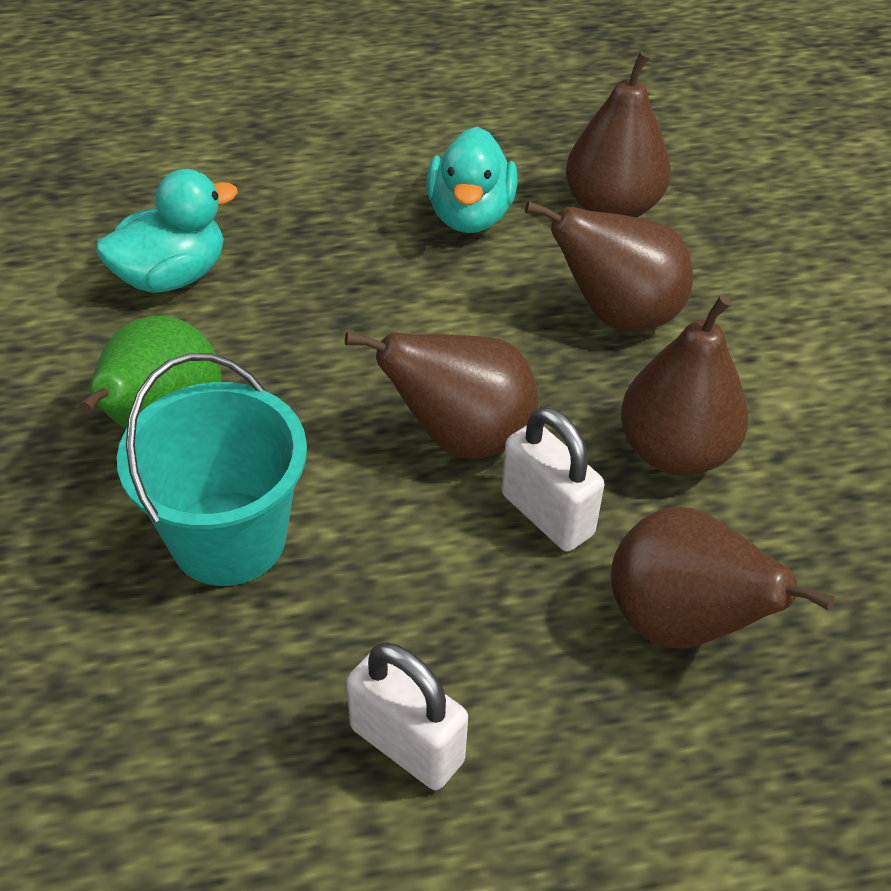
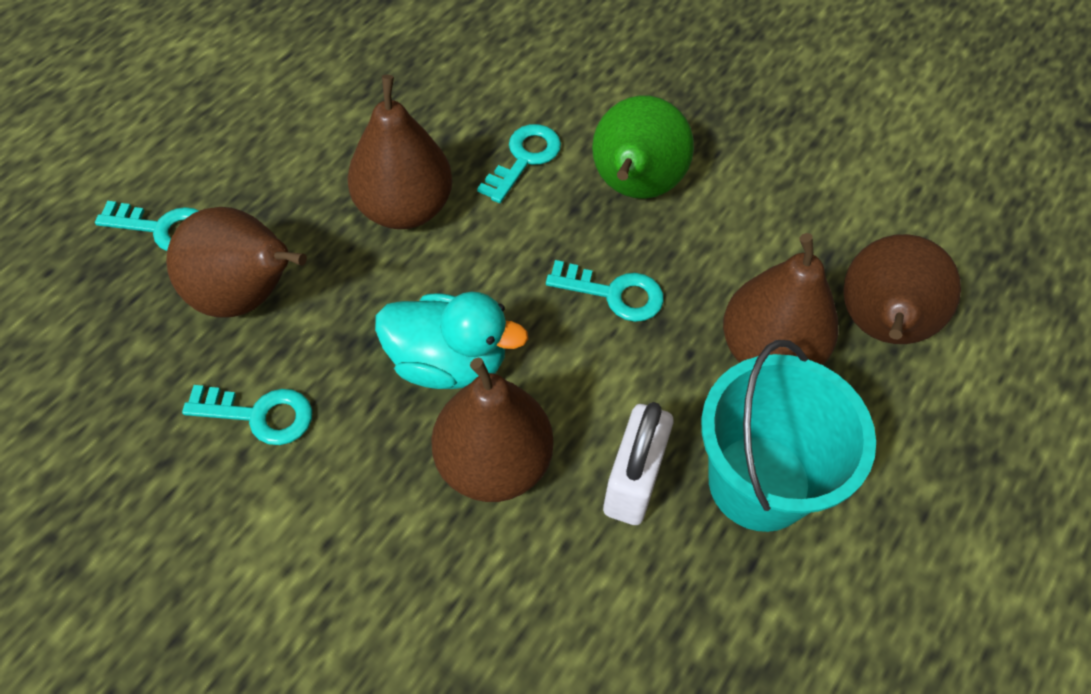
turquoise duck: 2 -> 1
turquoise key: 0 -> 4
white padlock: 2 -> 1

